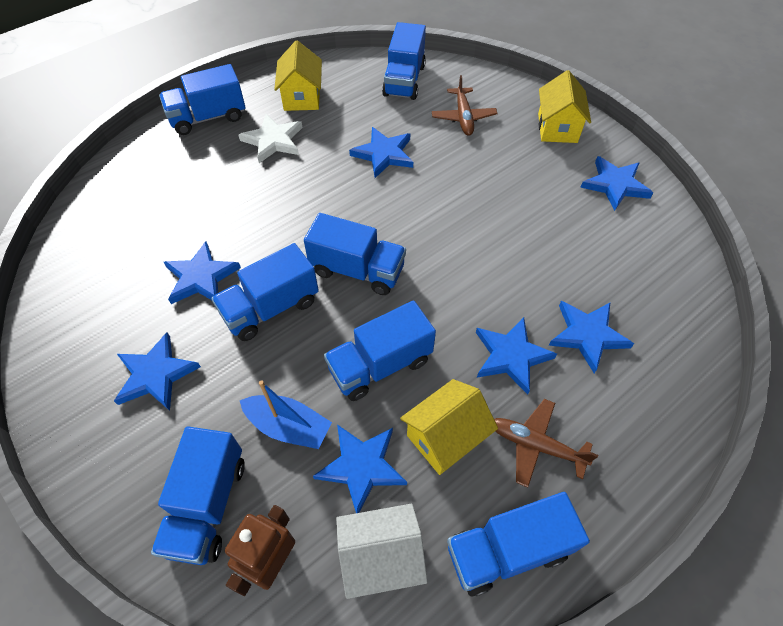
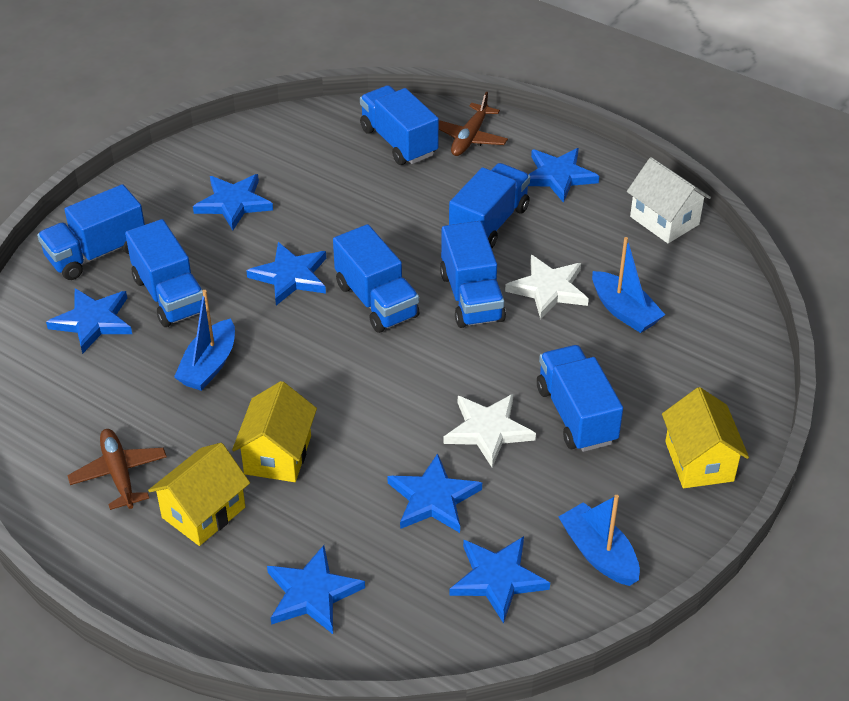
blue boat: 1 -> 3
brown robot: 1 -> 0
white star: 1 -> 2

